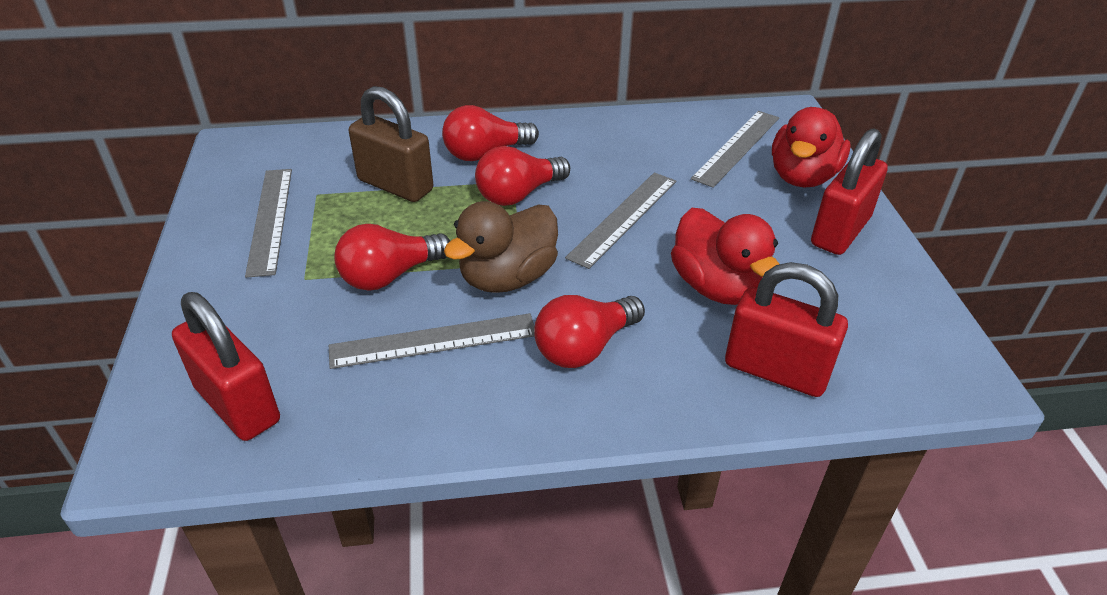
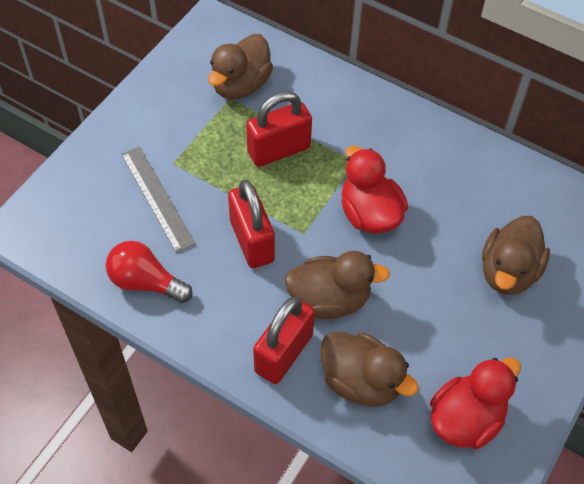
brown duck: 1 -> 4
brown padlock: 1 -> 0
grey ruler: 4 -> 1
red light bulb: 4 -> 1

